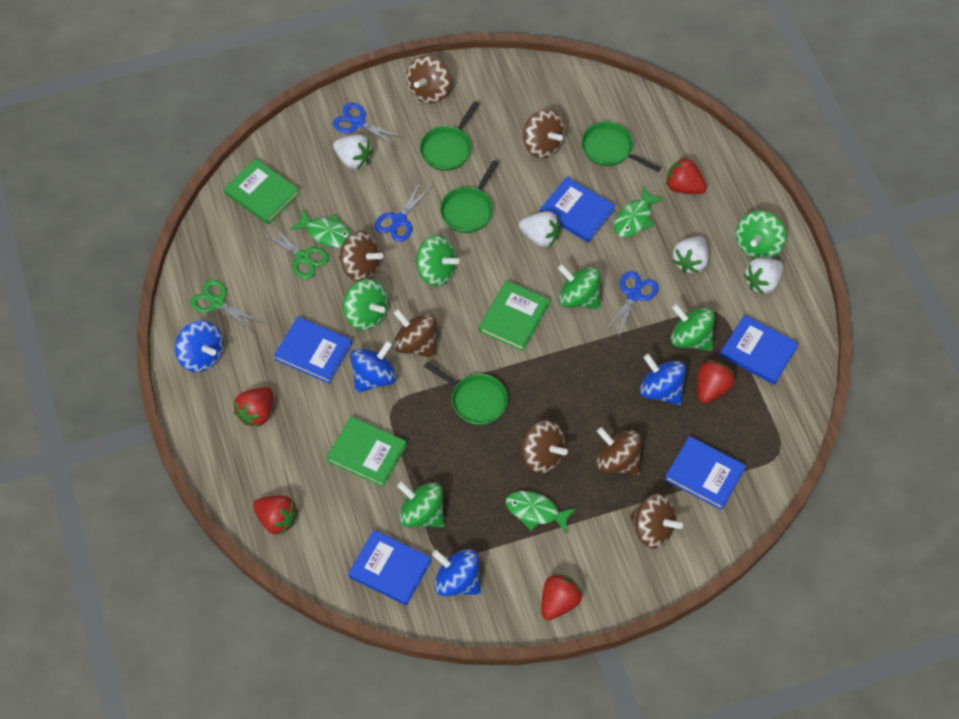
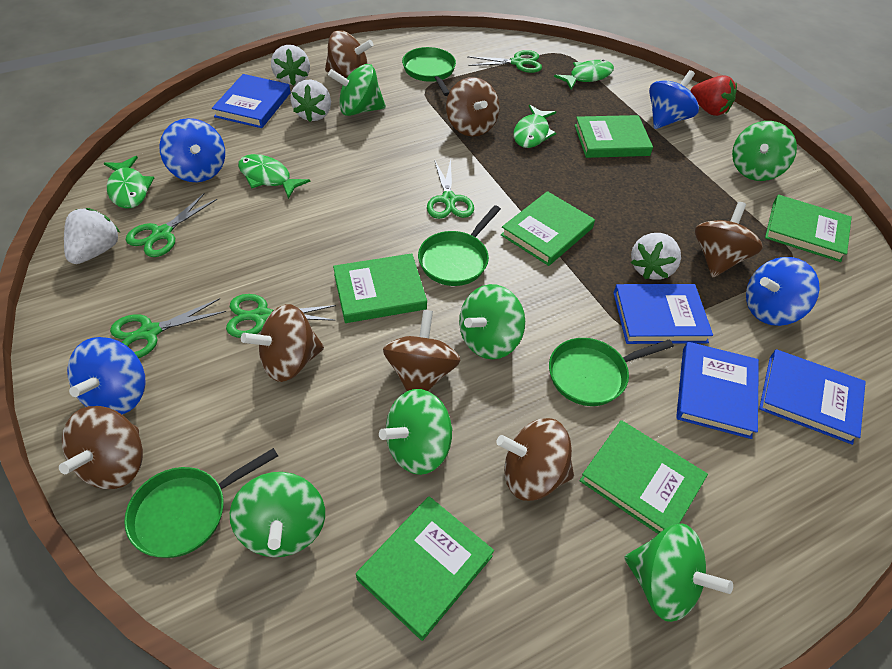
blue book: 5 -> 4
blue scissors: 3 -> 0
green book: 3 -> 6
green fish: 3 -> 4
green scissors: 2 -> 5
red strawberry: 5 -> 1

